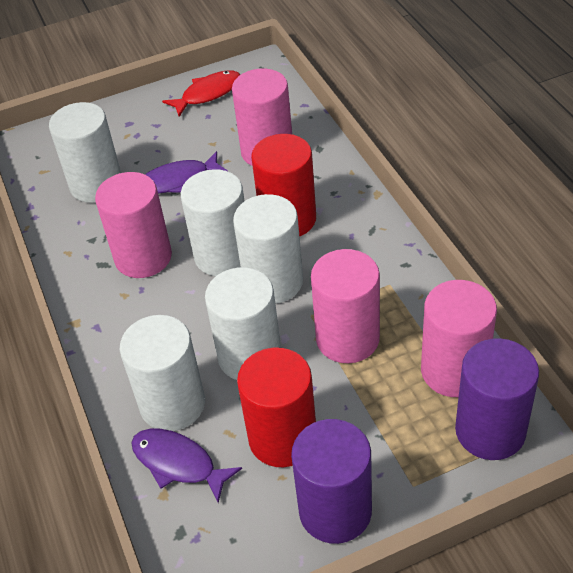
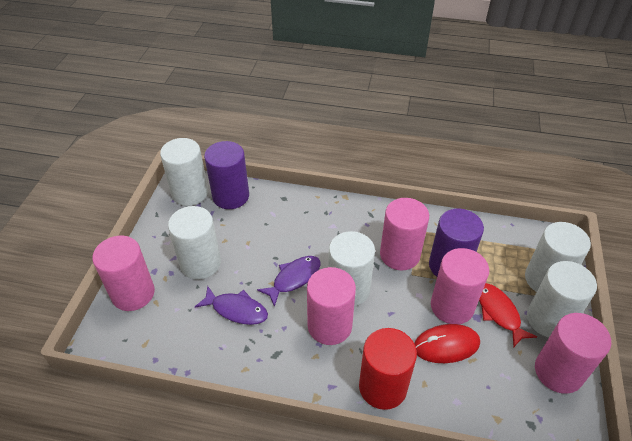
pink cylinder: 4 -> 5
red cylinder: 2 -> 1
red mouse: 0 -> 1

